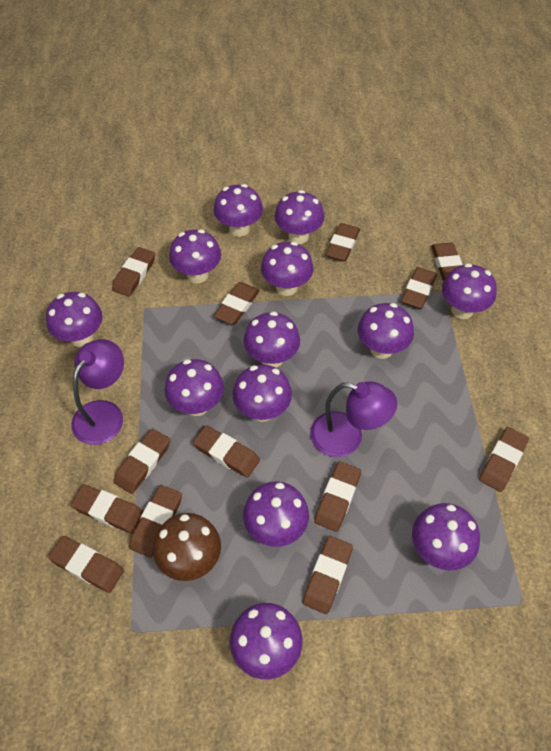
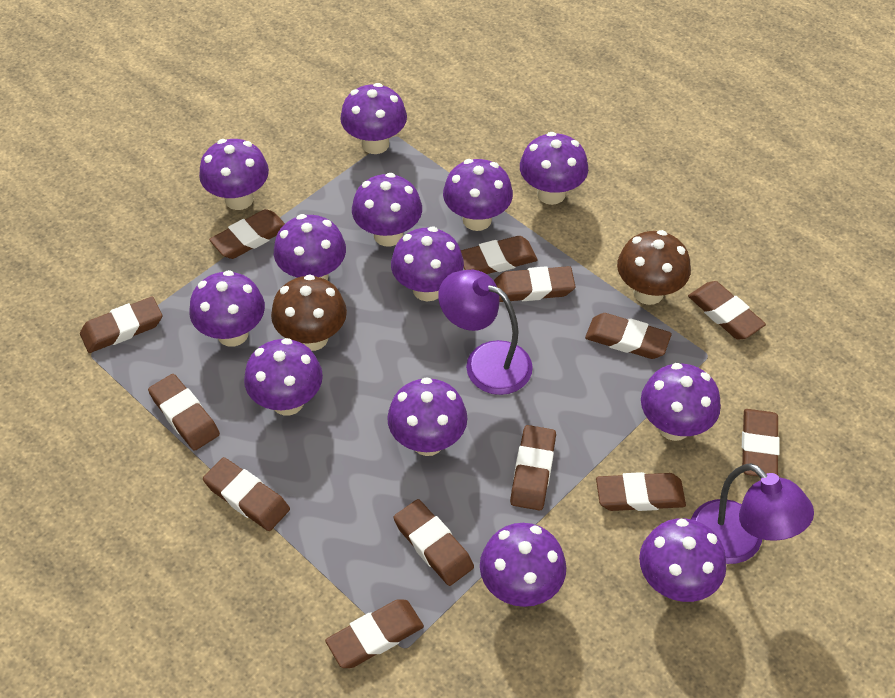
brown mushroom: 1 -> 2

